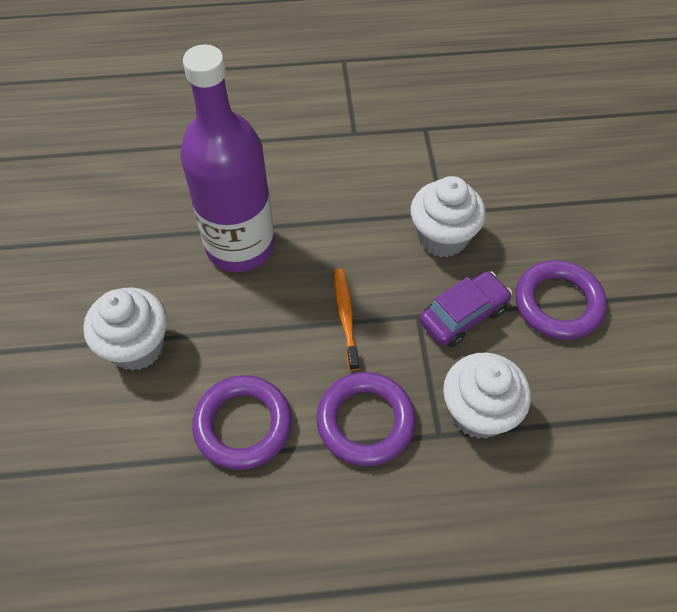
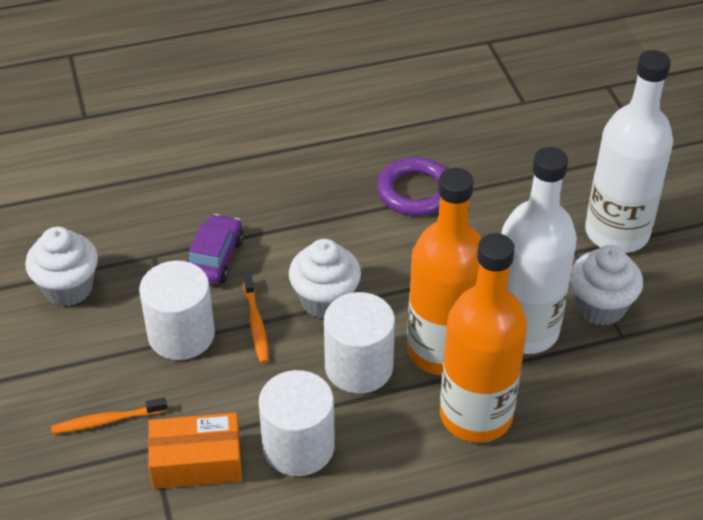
orange bottle: 0 -> 2
orange box: 0 -> 1
orange toothbrush: 1 -> 2
purple bottle: 1 -> 0
purple ring: 3 -> 1
white bottle: 0 -> 2
white cylinder: 0 -> 3

